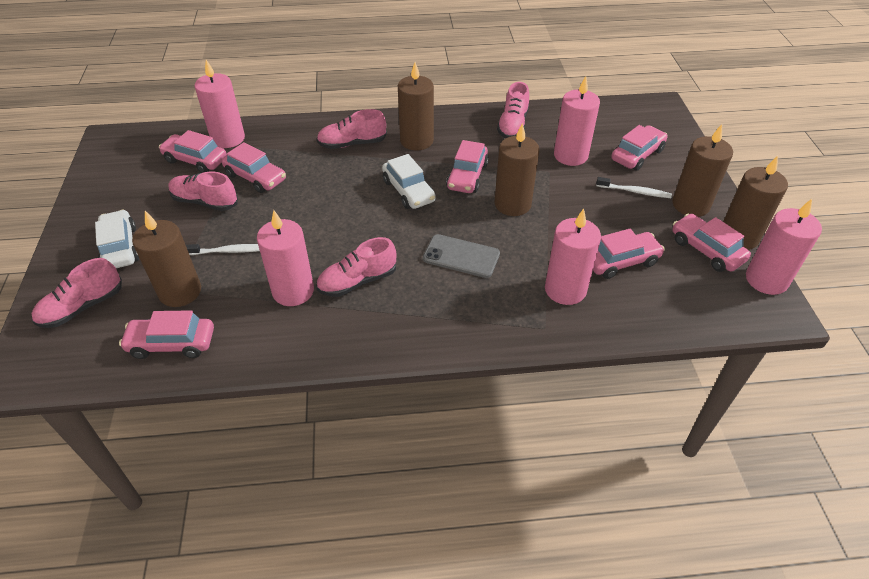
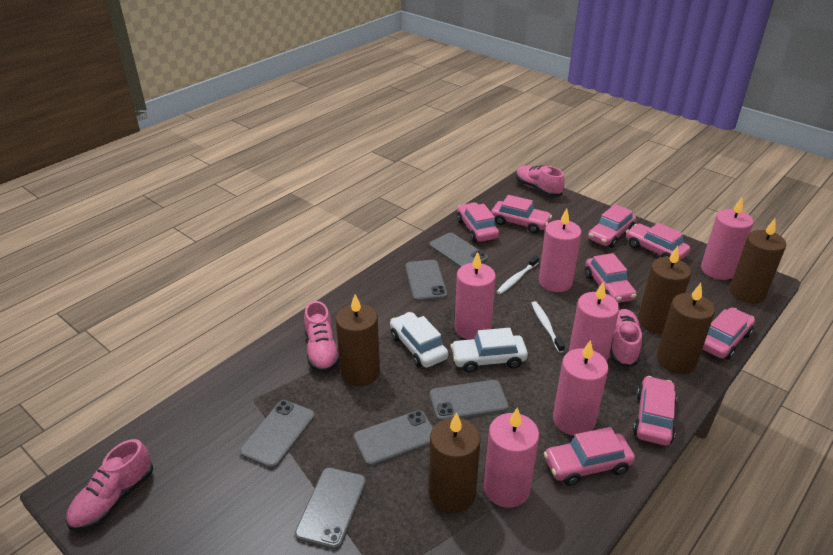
grey phone: 1 -> 6
pink candle: 5 -> 6
pink car: 7 -> 8
pink shoe: 5 -> 4

